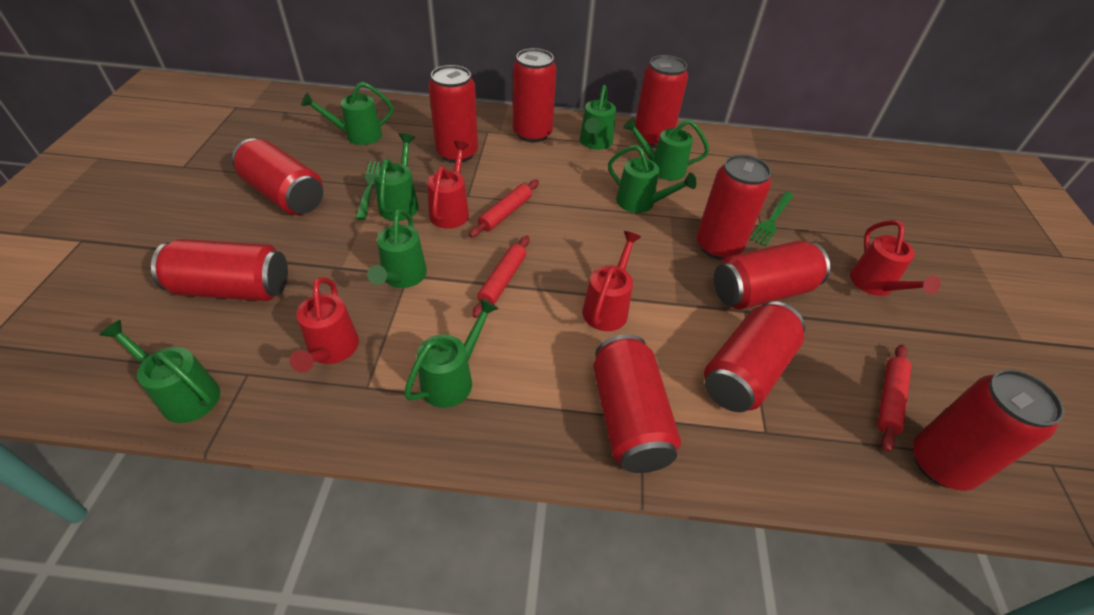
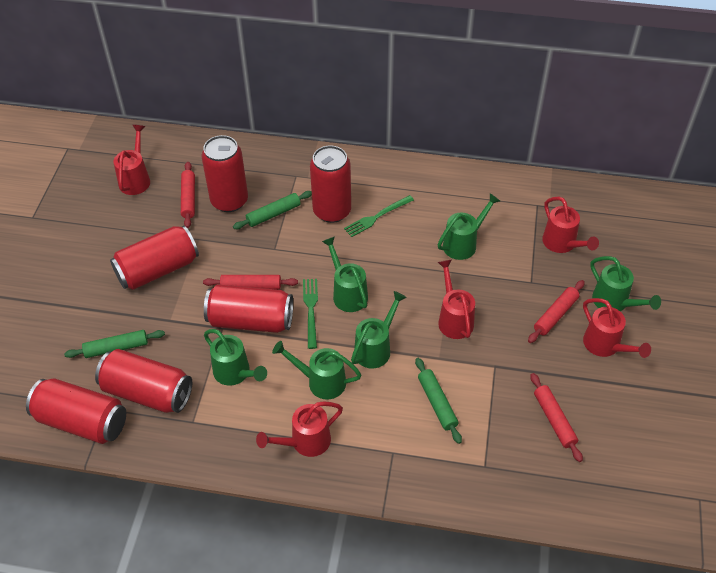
green rolling pin: 0 -> 3
green watering can: 8 -> 6
red can: 10 -> 6
red rolling pin: 3 -> 4
red watering can: 4 -> 5

